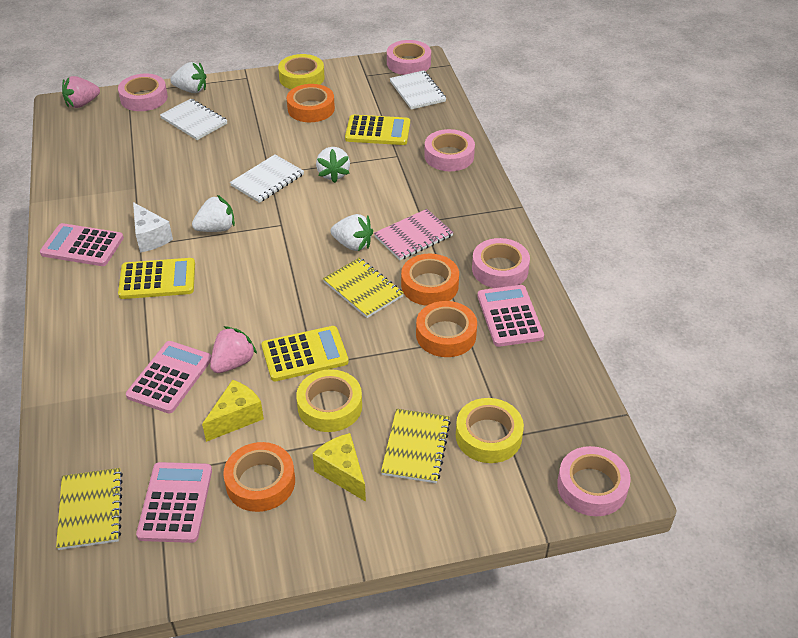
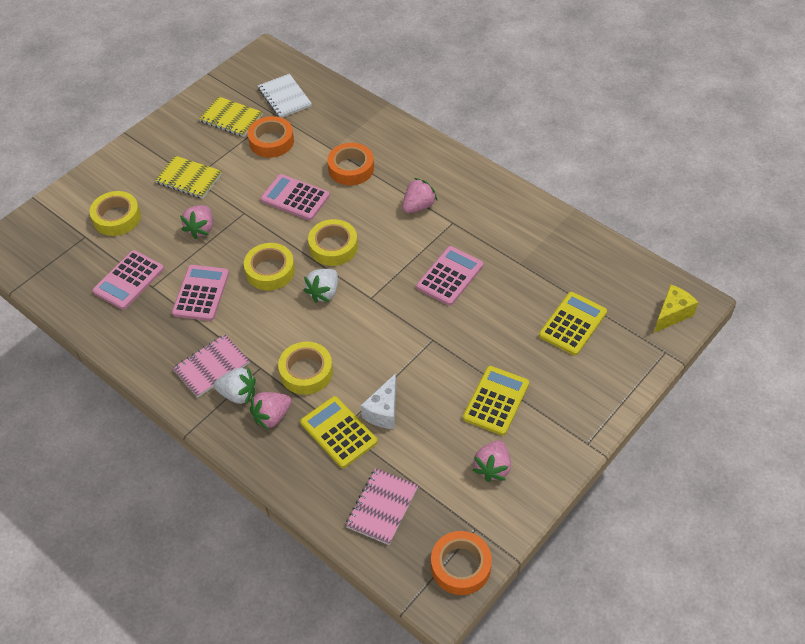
orange tape: 4 -> 3
pink notebook: 1 -> 2
pink strawberry: 2 -> 4
pink tape: 5 -> 0
white notebook: 3 -> 1
white strawberry: 4 -> 2
yellow cheese: 2 -> 1
yellow notebook: 3 -> 2
yellow tape: 3 -> 4

